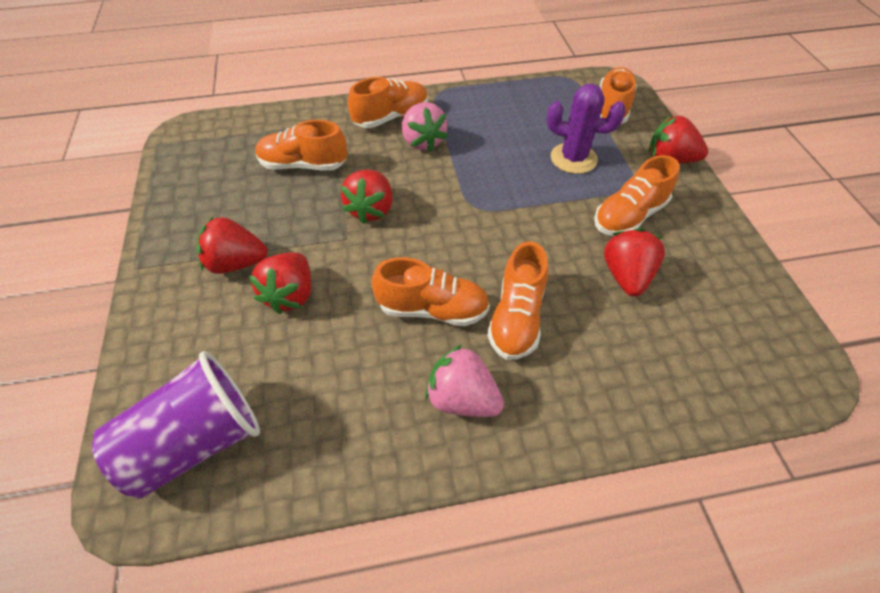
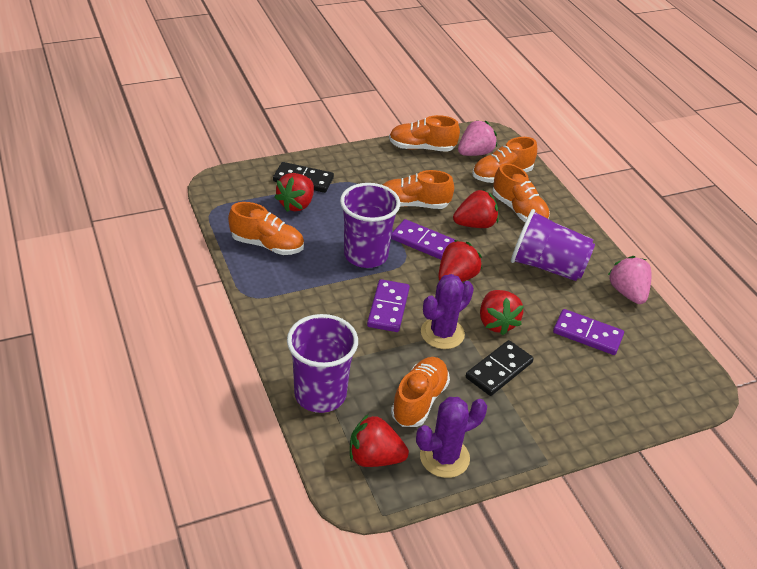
black domino: 0 -> 2
purple cactus: 1 -> 2
purple cup: 1 -> 3
purple domino: 0 -> 3

